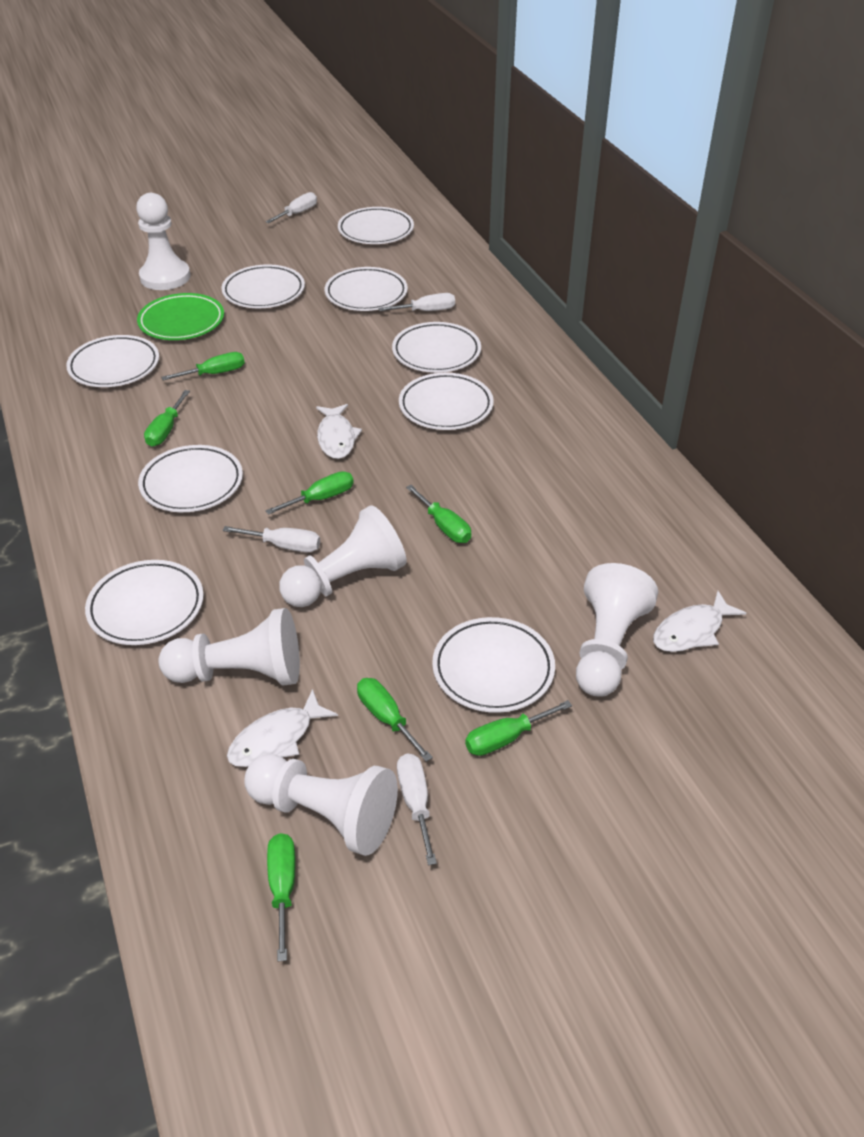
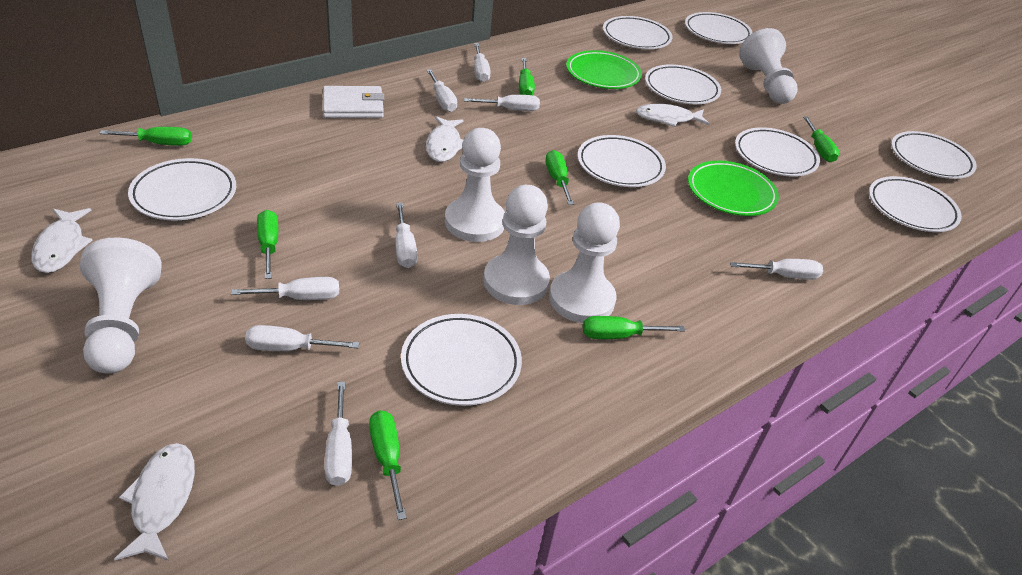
green plate: 1 -> 2
white fish: 3 -> 4
white screwdriver: 4 -> 8
white wallet: 0 -> 1

